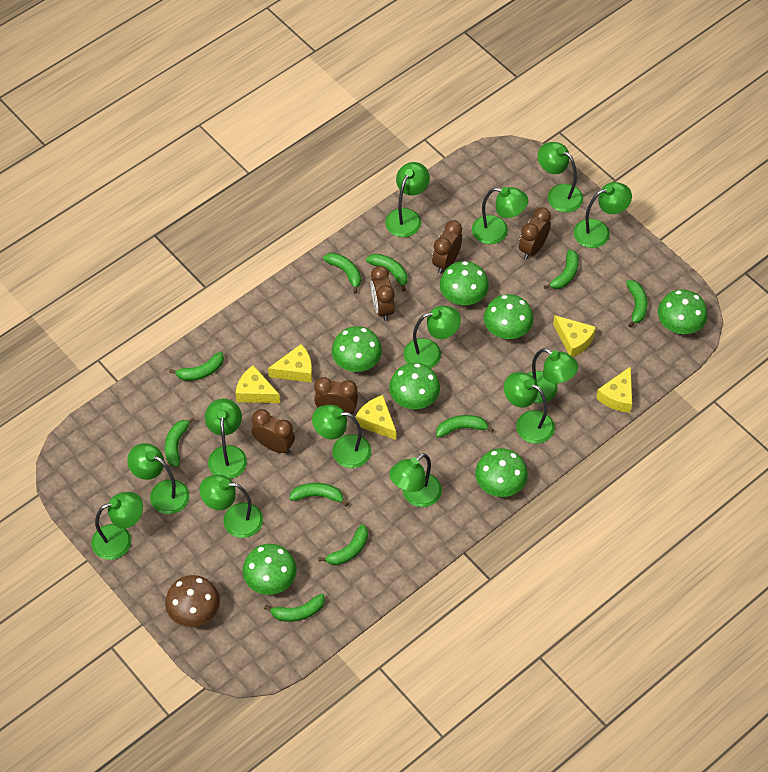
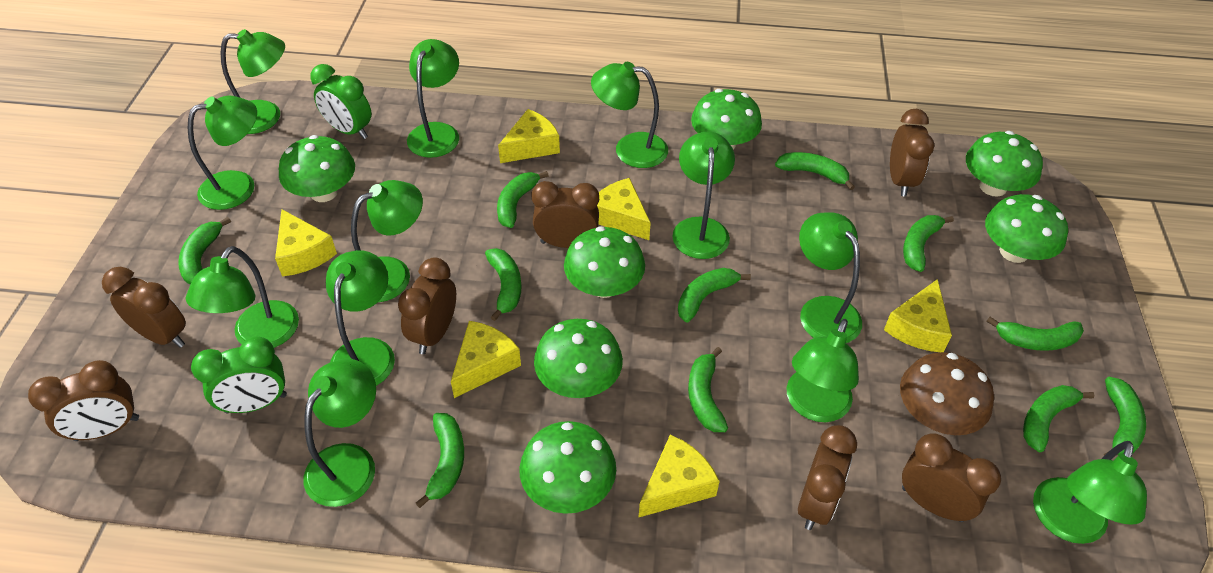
brown clock: 5 -> 7
green banana: 10 -> 11
green clock: 0 -> 2
green lamp: 13 -> 12
yellow cheese: 5 -> 6

